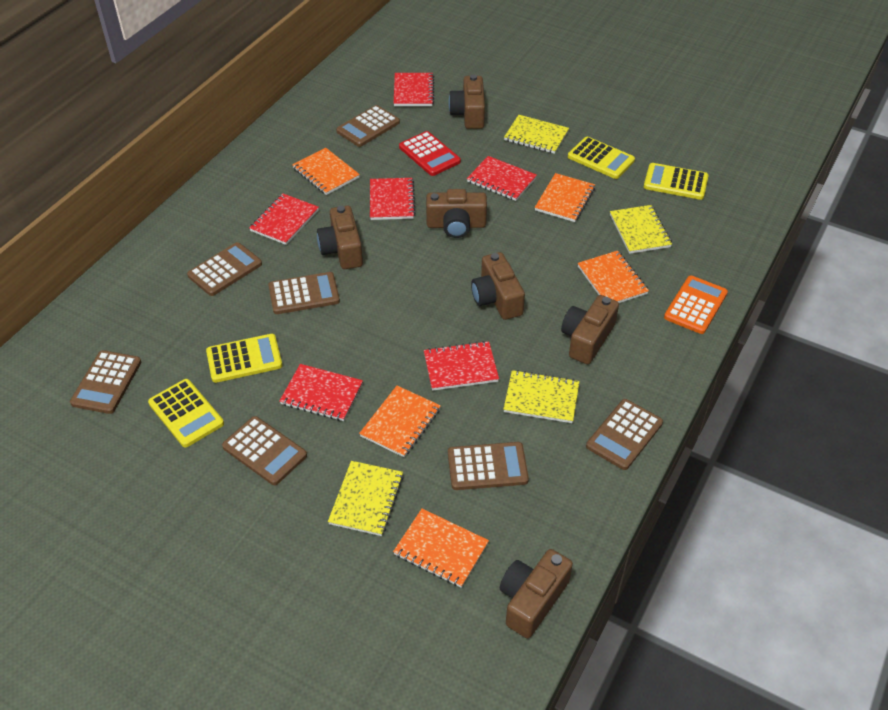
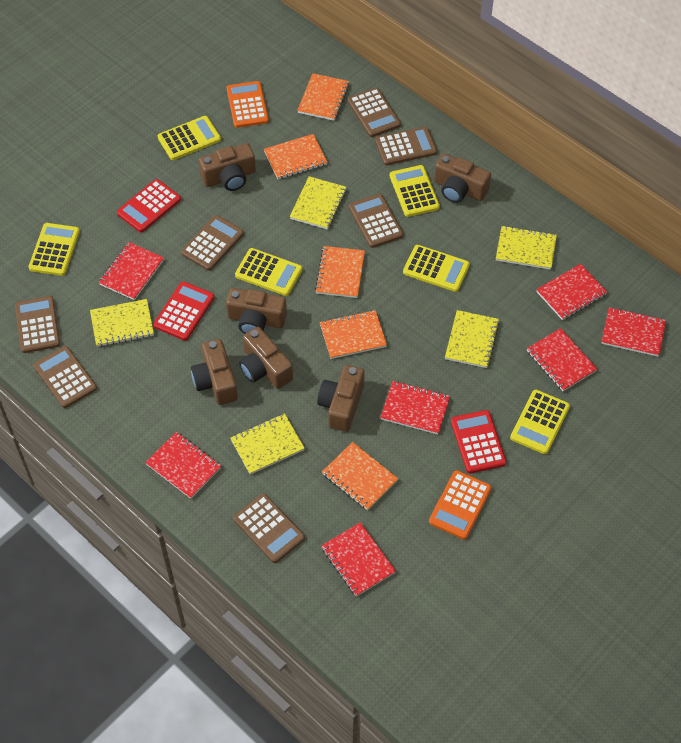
orange calculator: 1 -> 2
red calculator: 1 -> 3
red notebook: 6 -> 7
yellow calculator: 4 -> 6
yellow notebook: 4 -> 5

